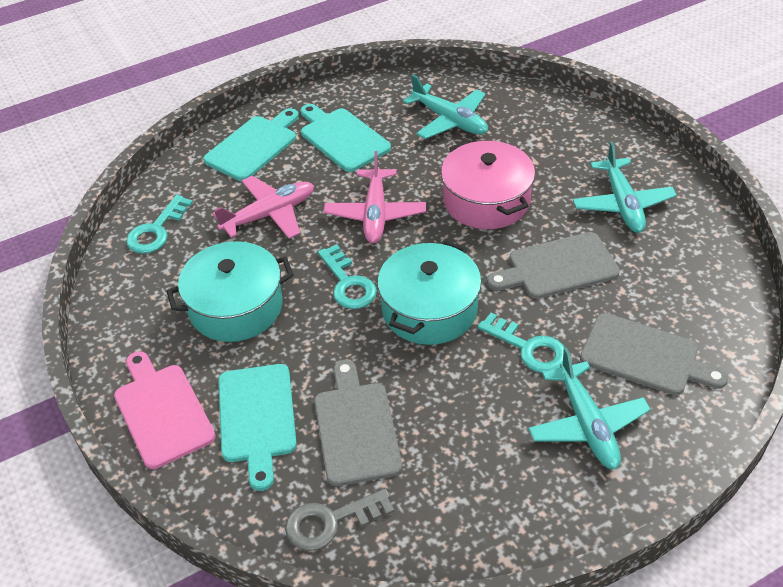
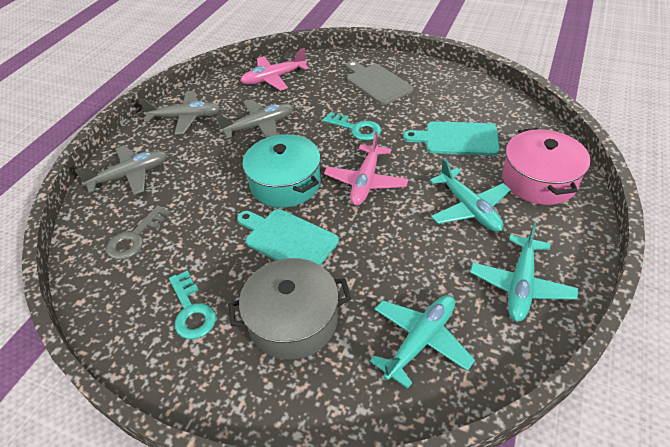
grey cutting board: 3 -> 1
grey plane: 0 -> 3
grey pot: 0 -> 1
pink cutting board: 1 -> 0
turquoise cutting board: 3 -> 2
turquoise key: 3 -> 2
turquoise pot: 2 -> 1

